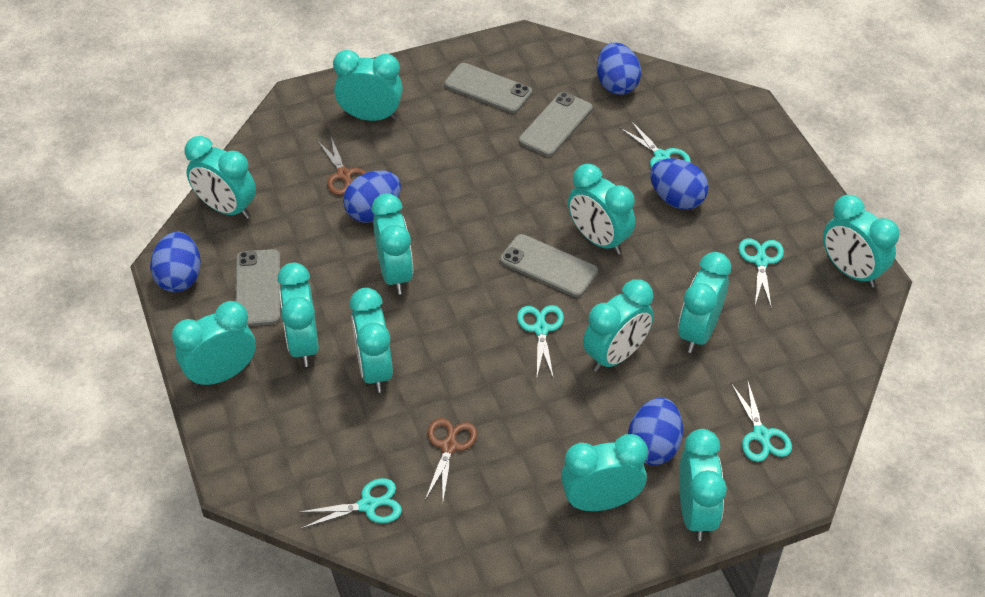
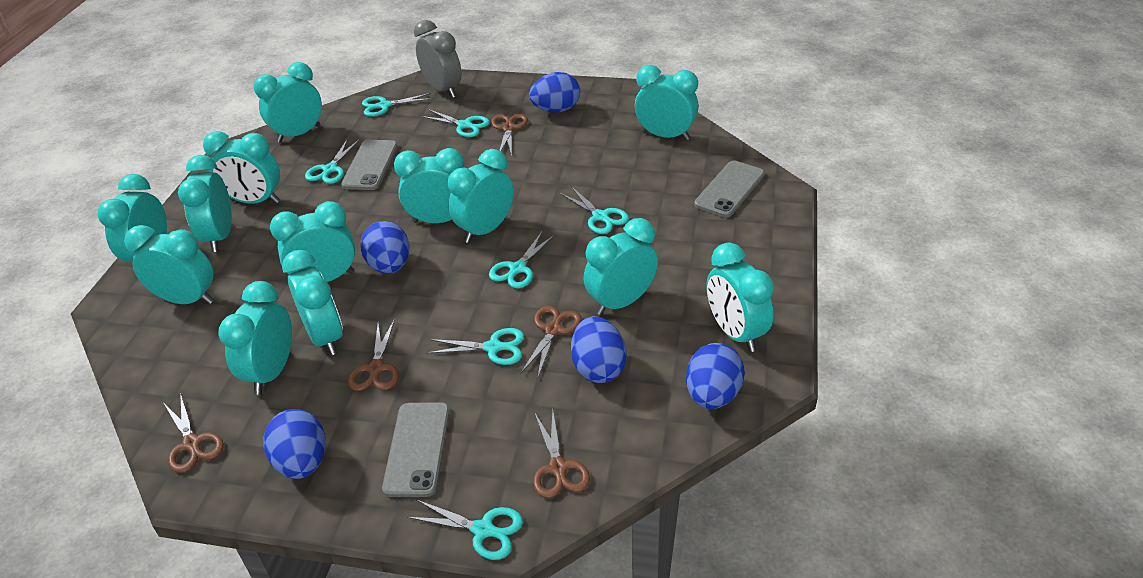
brown scissors: 2 -> 5
grey clock: 0 -> 1
grey phone: 4 -> 3
turquoise clock: 12 -> 13
turquoise scissors: 5 -> 7

